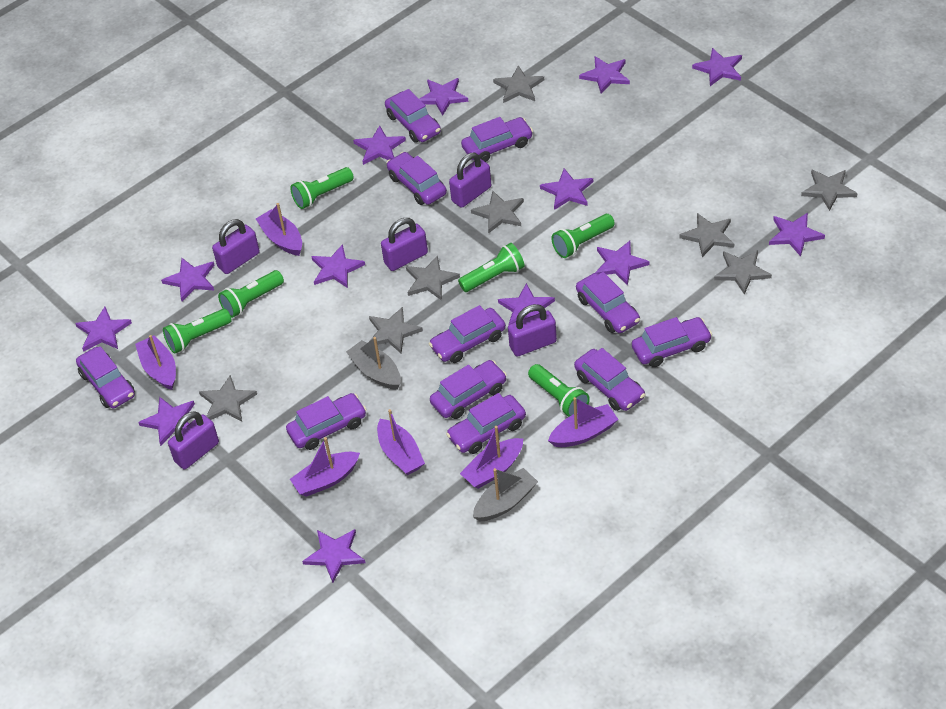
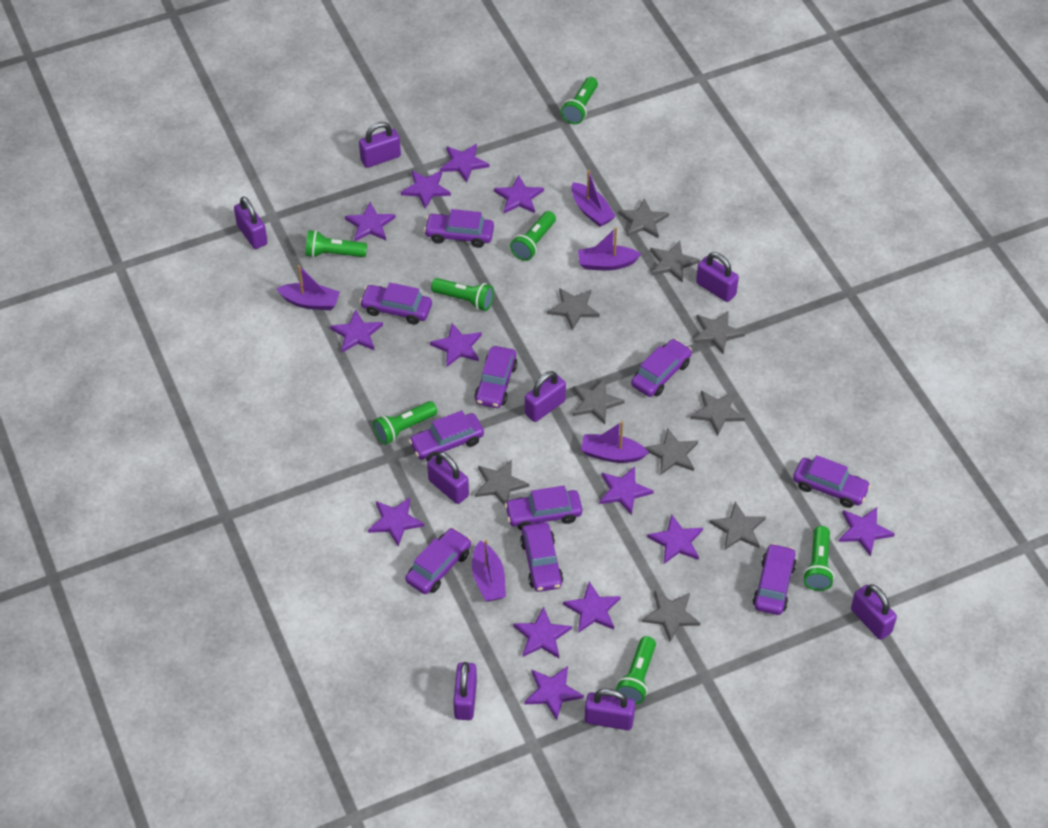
green flashlight: 6 -> 7
grey boat: 2 -> 0
grey star: 8 -> 10
purple boat: 6 -> 5
purple car: 11 -> 10
purple padlock: 5 -> 8

